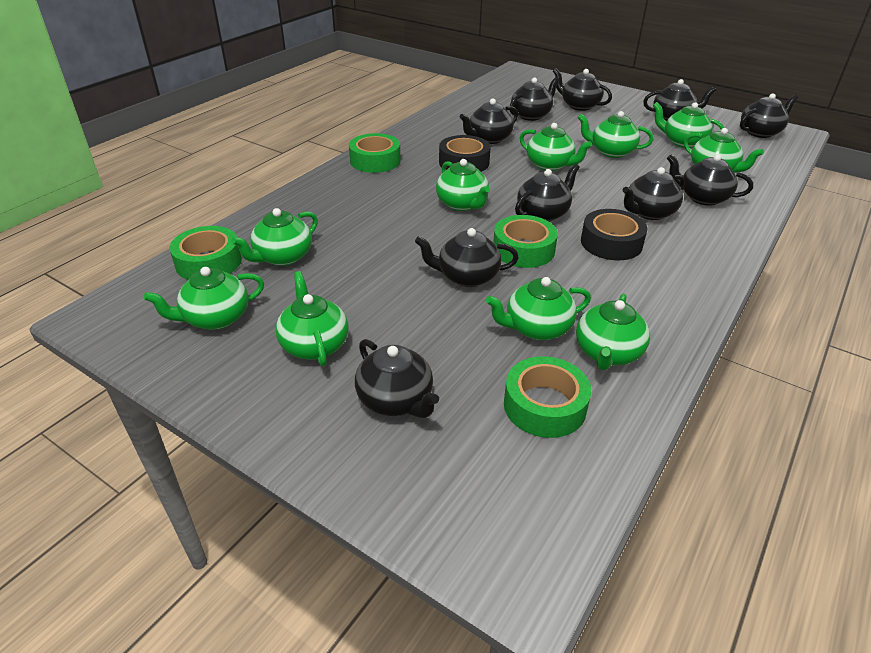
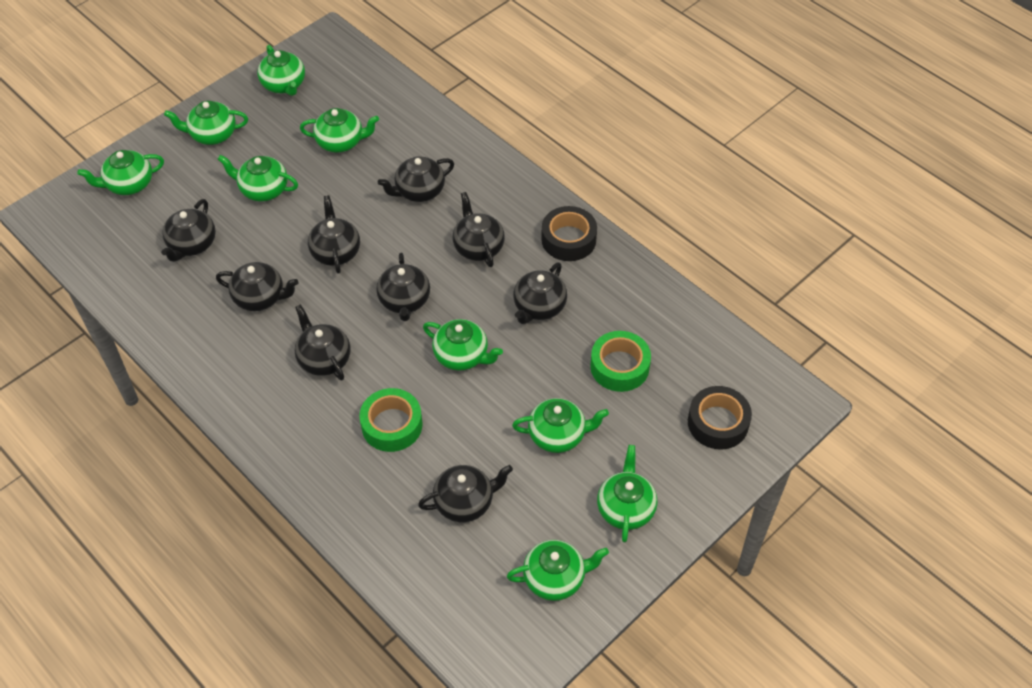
black teapot: 10 -> 9
green tape: 4 -> 2
green teapot: 10 -> 9

